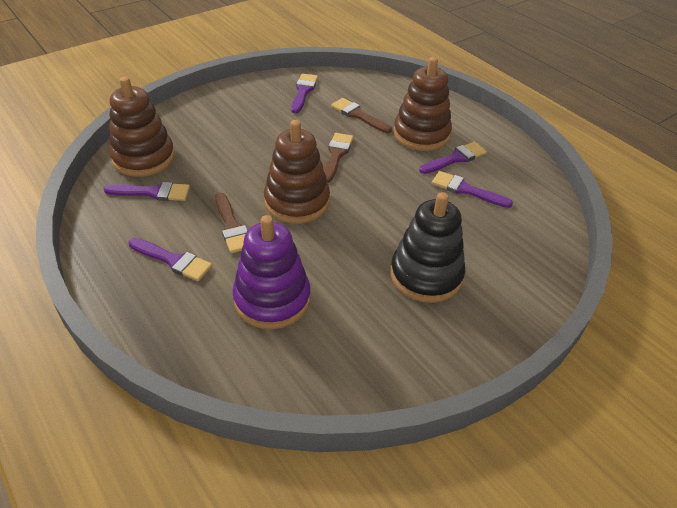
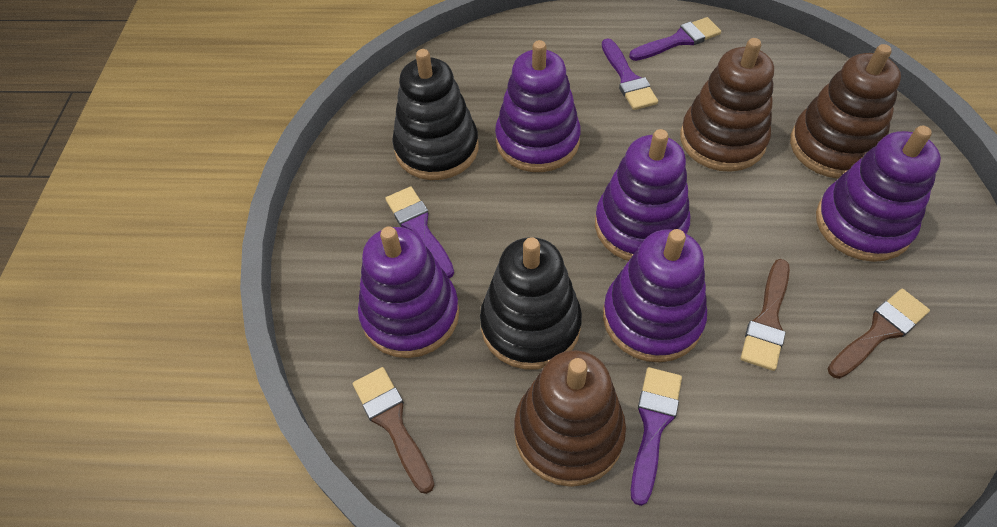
black stacking toy: 1 -> 2
purple brush: 5 -> 4
purple stacking toy: 1 -> 5

